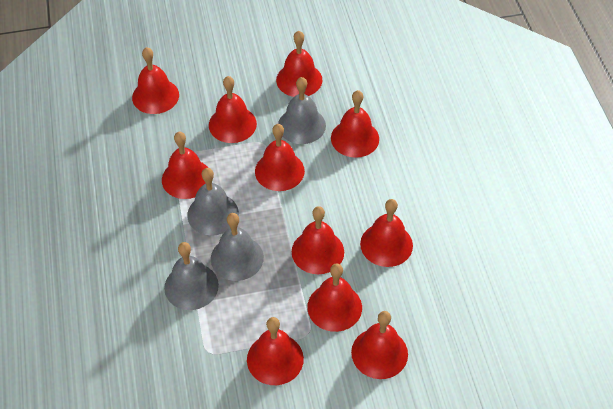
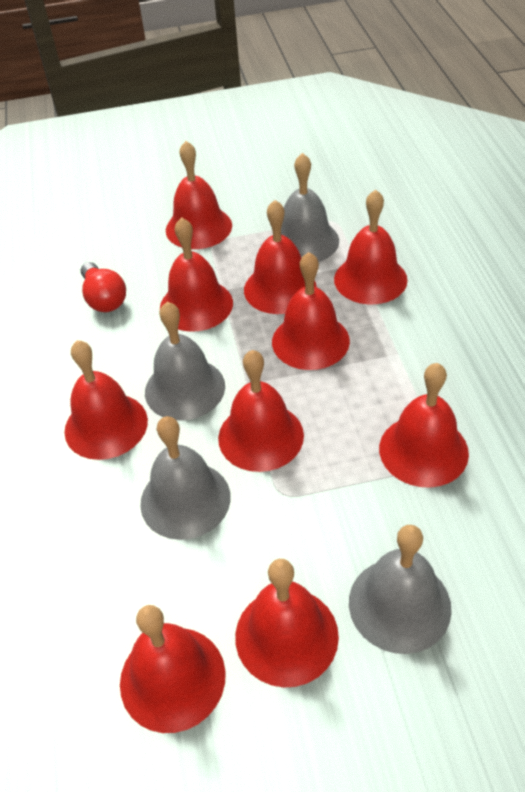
red bell: 11 -> 10
red light bulb: 0 -> 1

